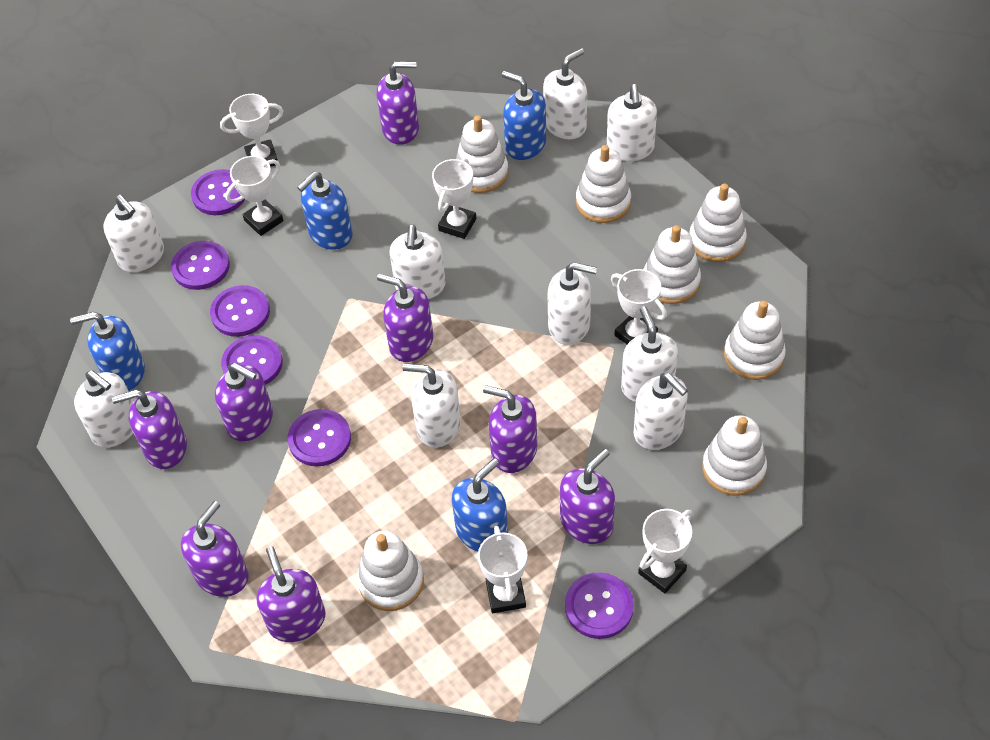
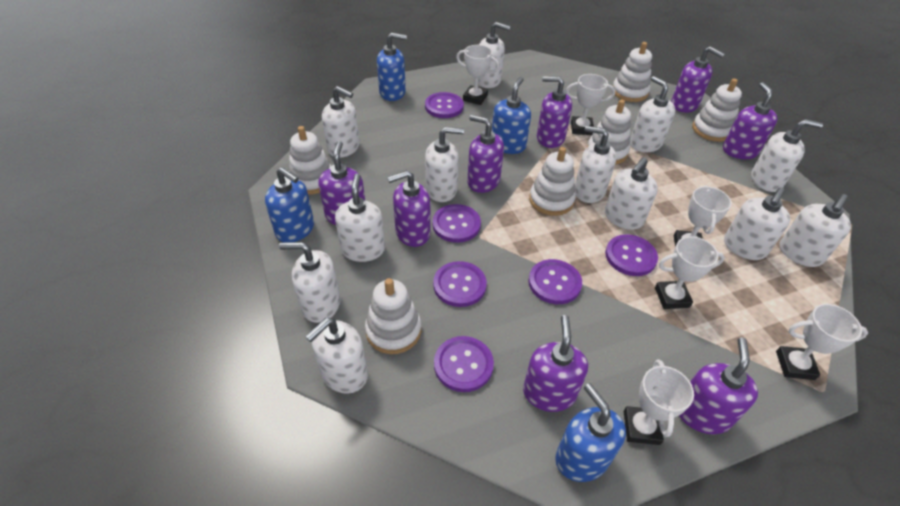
white soap dispenser: 9 -> 12
white stacking toy: 7 -> 6

